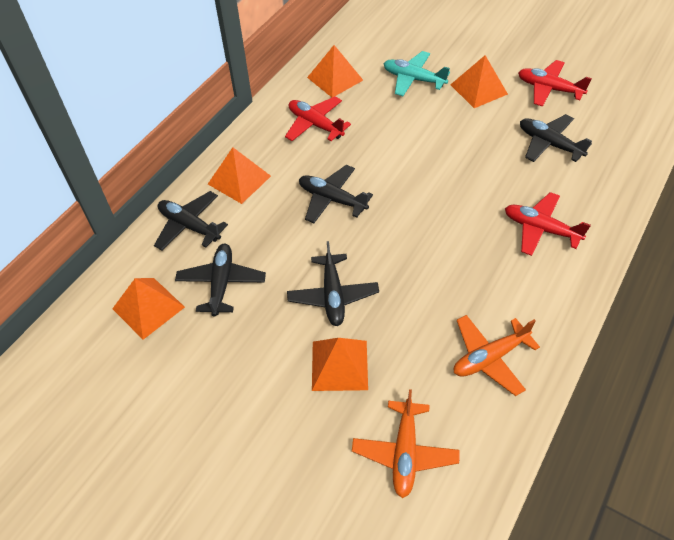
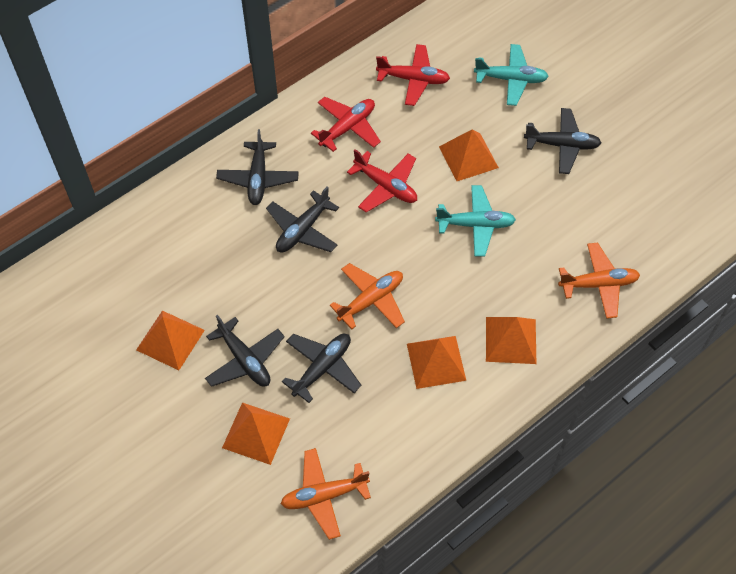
orange plane: 2 -> 3
turquoise plane: 1 -> 2

